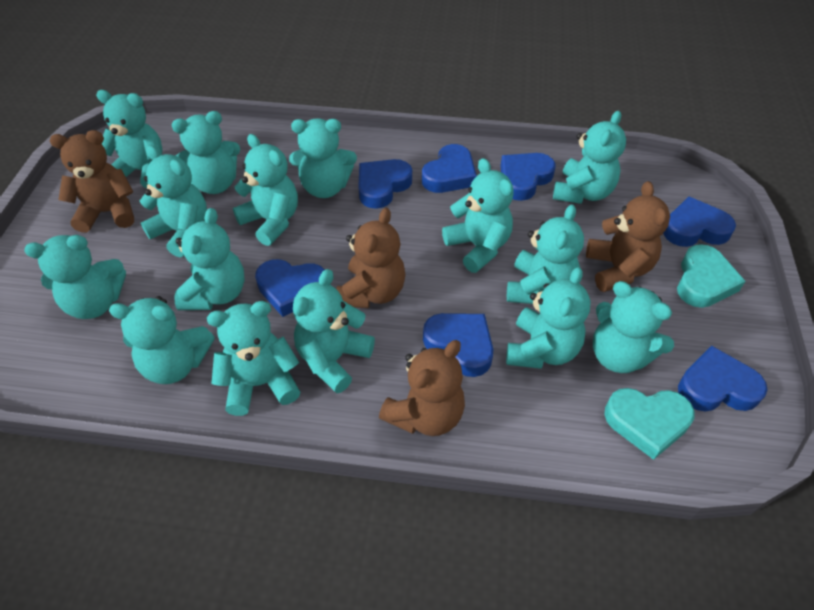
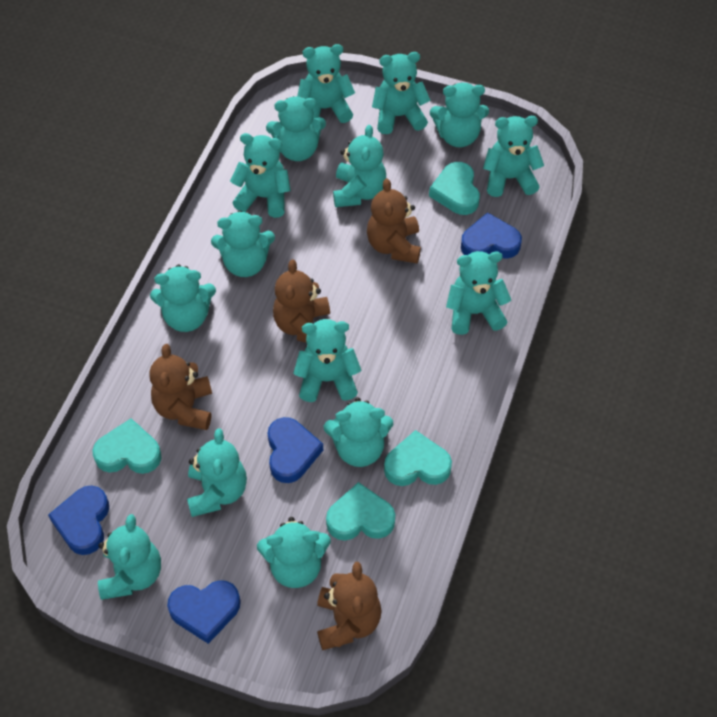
blue heart: 7 -> 4
turquoise heart: 2 -> 4

